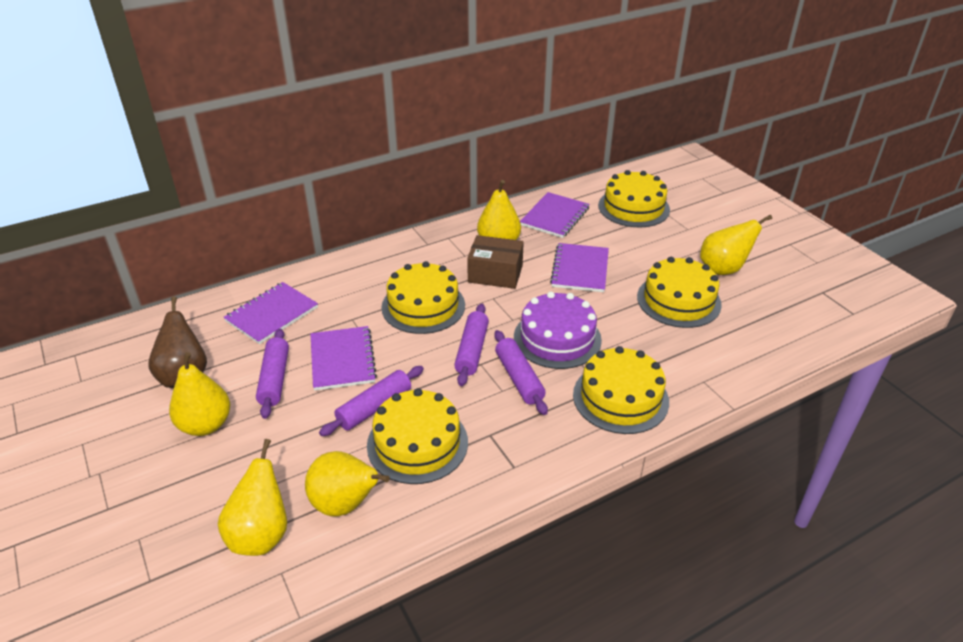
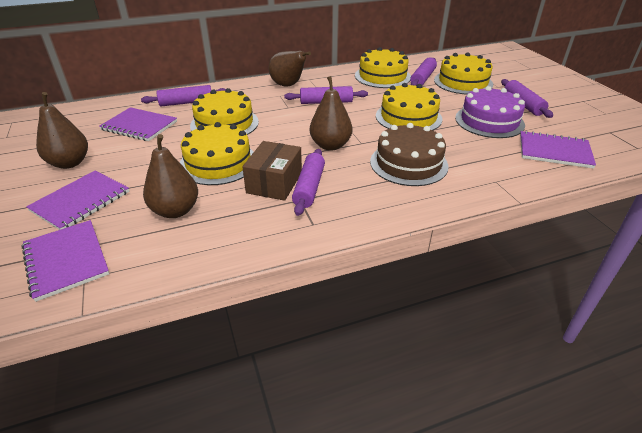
brown cake: 0 -> 1
brown pear: 1 -> 4
purple rolling pin: 4 -> 5
yellow pear: 5 -> 0

